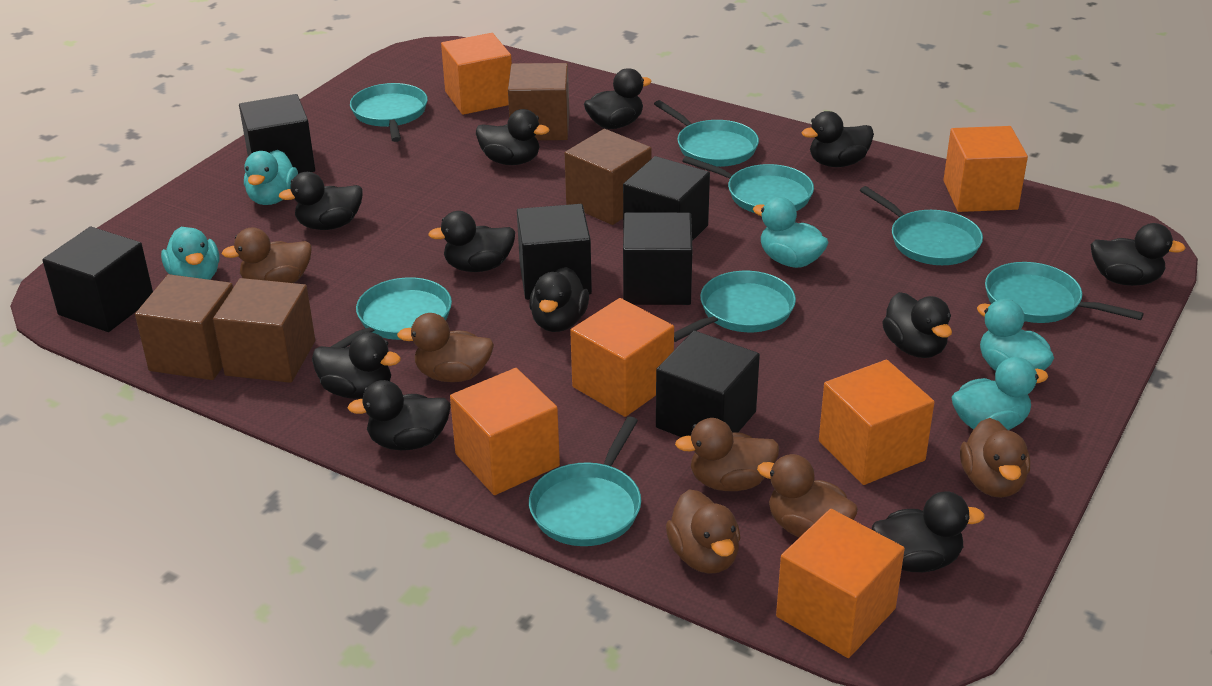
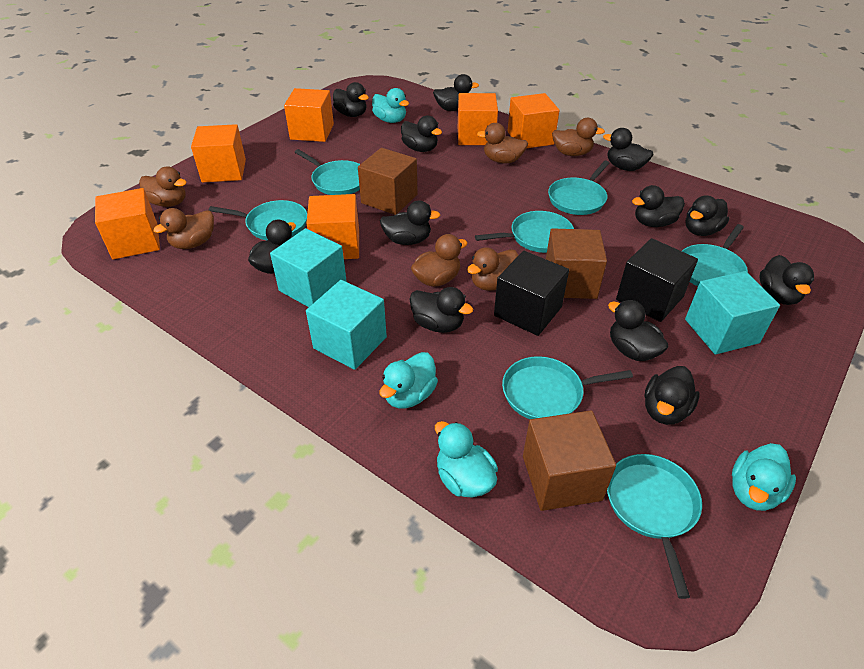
black cube: 6 -> 2
black duck: 11 -> 12
brown cube: 4 -> 3
turquoise cube: 0 -> 3
turquoise duck: 5 -> 4
turquoise pan: 8 -> 7

